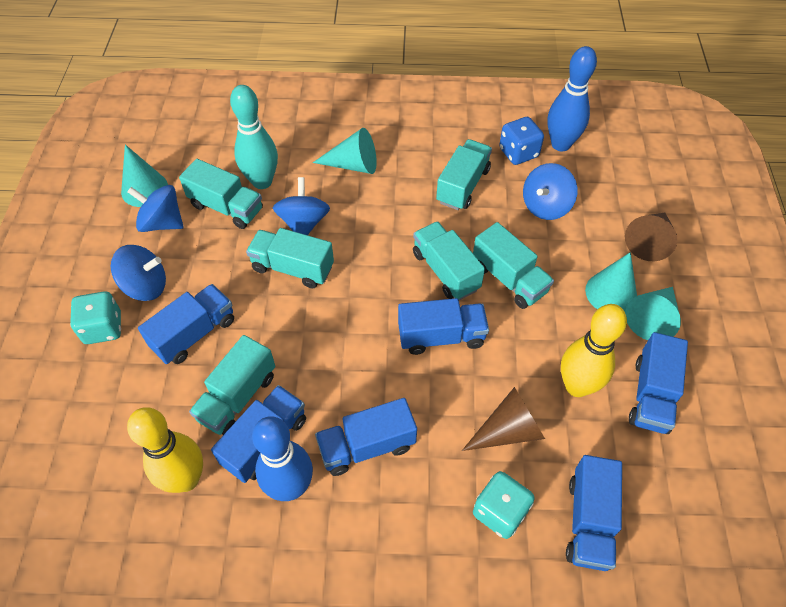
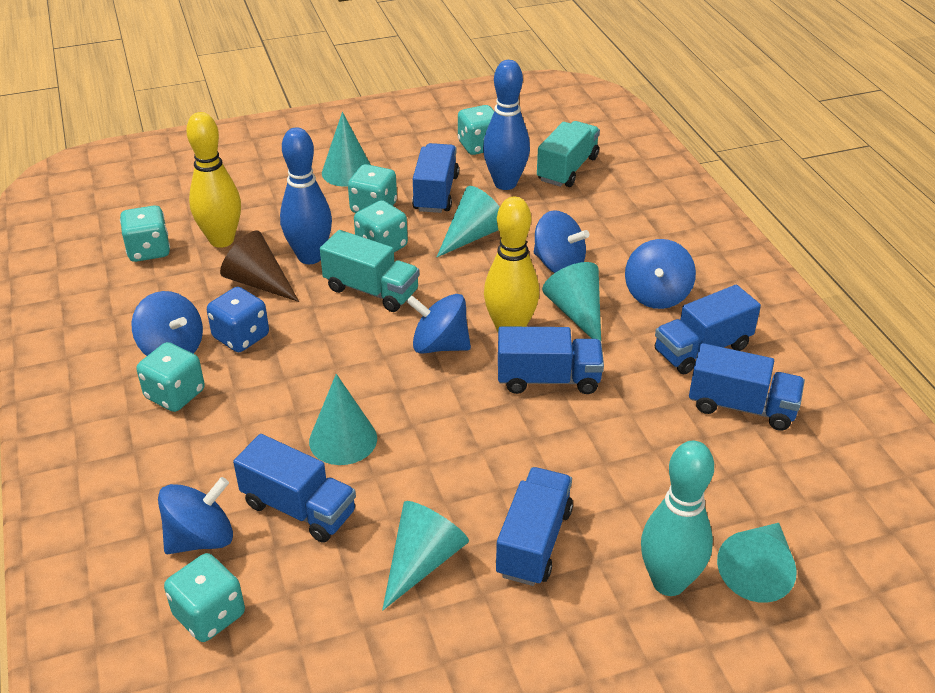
blue spinning top: 4 -> 5
brown cone: 2 -> 1
turquoise cone: 4 -> 6
turquoise dice: 2 -> 6
turquoise truck: 6 -> 2

